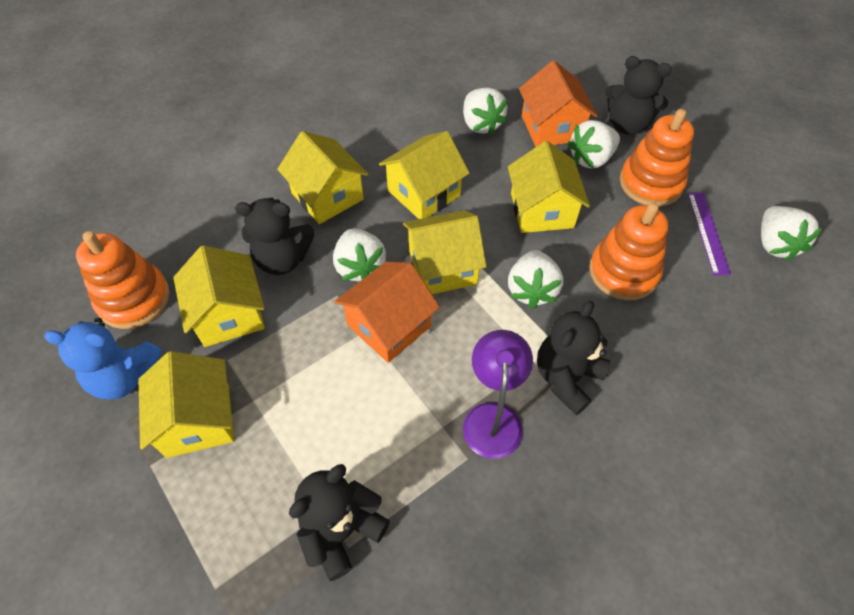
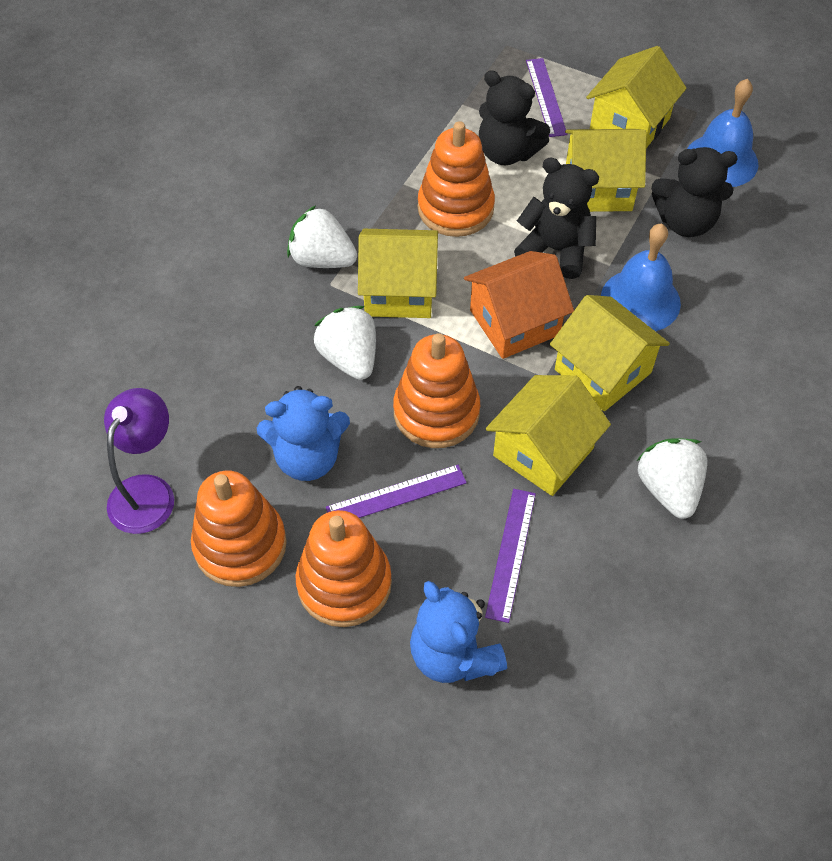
black teddy bear: 4 -> 3
blue bell: 0 -> 2
blue teddy bear: 1 -> 2
orange house: 2 -> 1
orange stacking toy: 3 -> 4
purple ruler: 1 -> 3
white strawberry: 5 -> 3
yellow house: 6 -> 5

